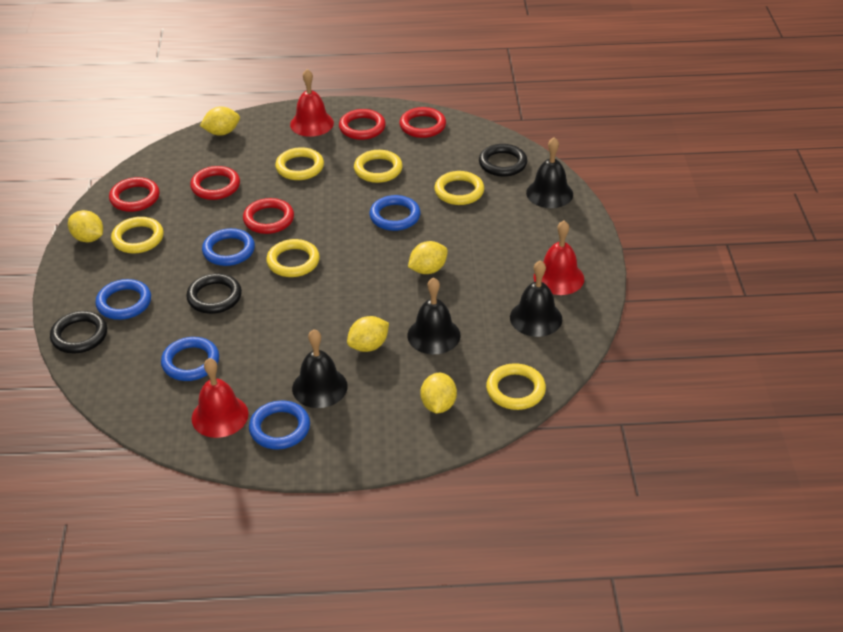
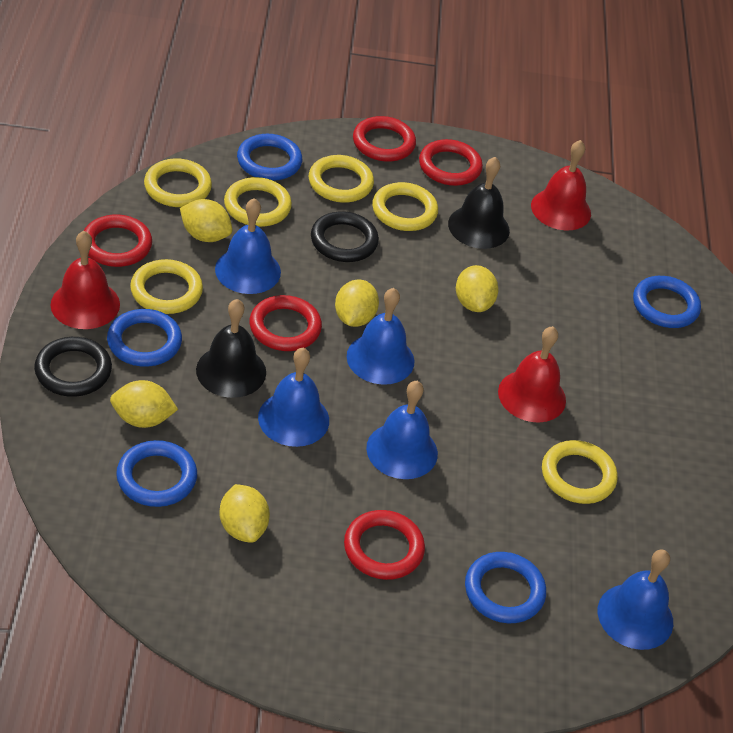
black bell: 4 -> 2
black ring: 3 -> 2
blue bell: 0 -> 5

